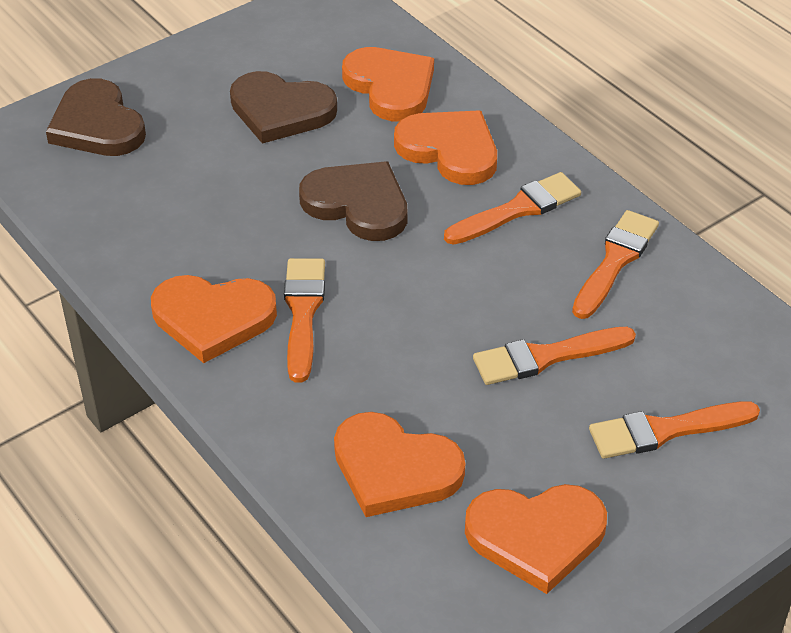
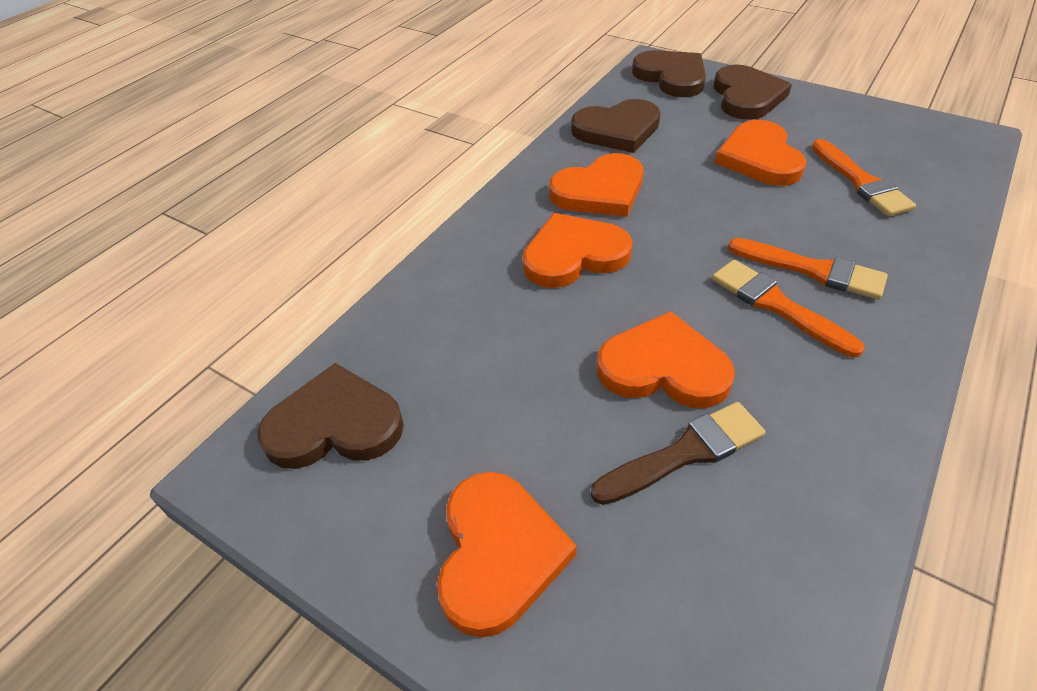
brown brush: 0 -> 1
brown heart: 3 -> 4
orange brush: 5 -> 3

